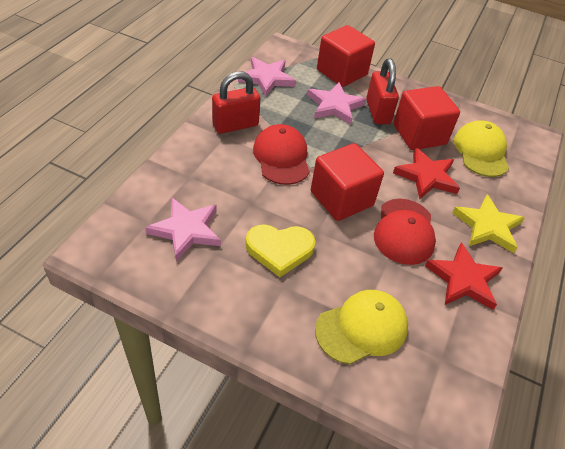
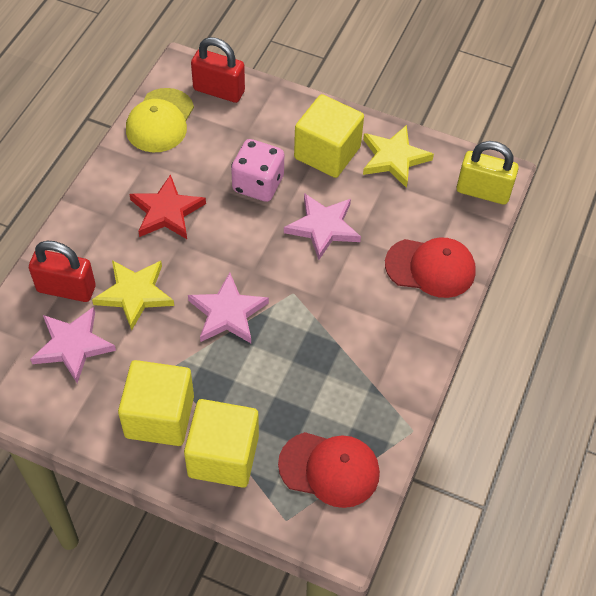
pink dice: 0 -> 1
red cube: 3 -> 0
red star: 2 -> 1
yellow cap: 2 -> 1
yellow cube: 0 -> 3
yellow heart: 1 -> 0
yellow padlock: 0 -> 1
yellow star: 1 -> 2

